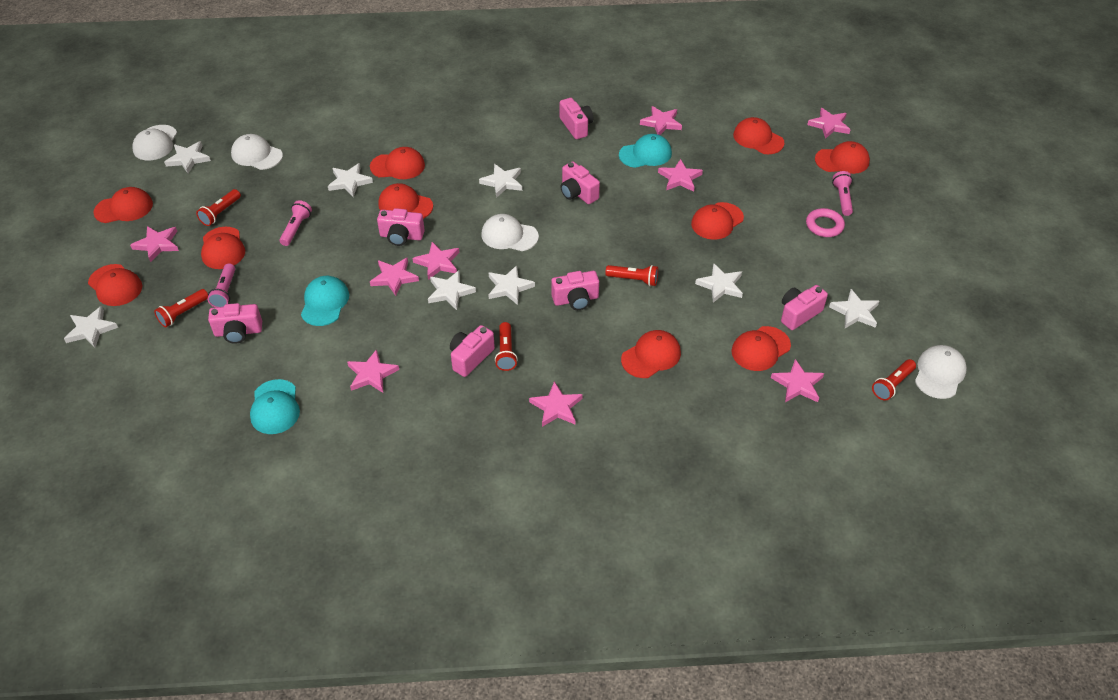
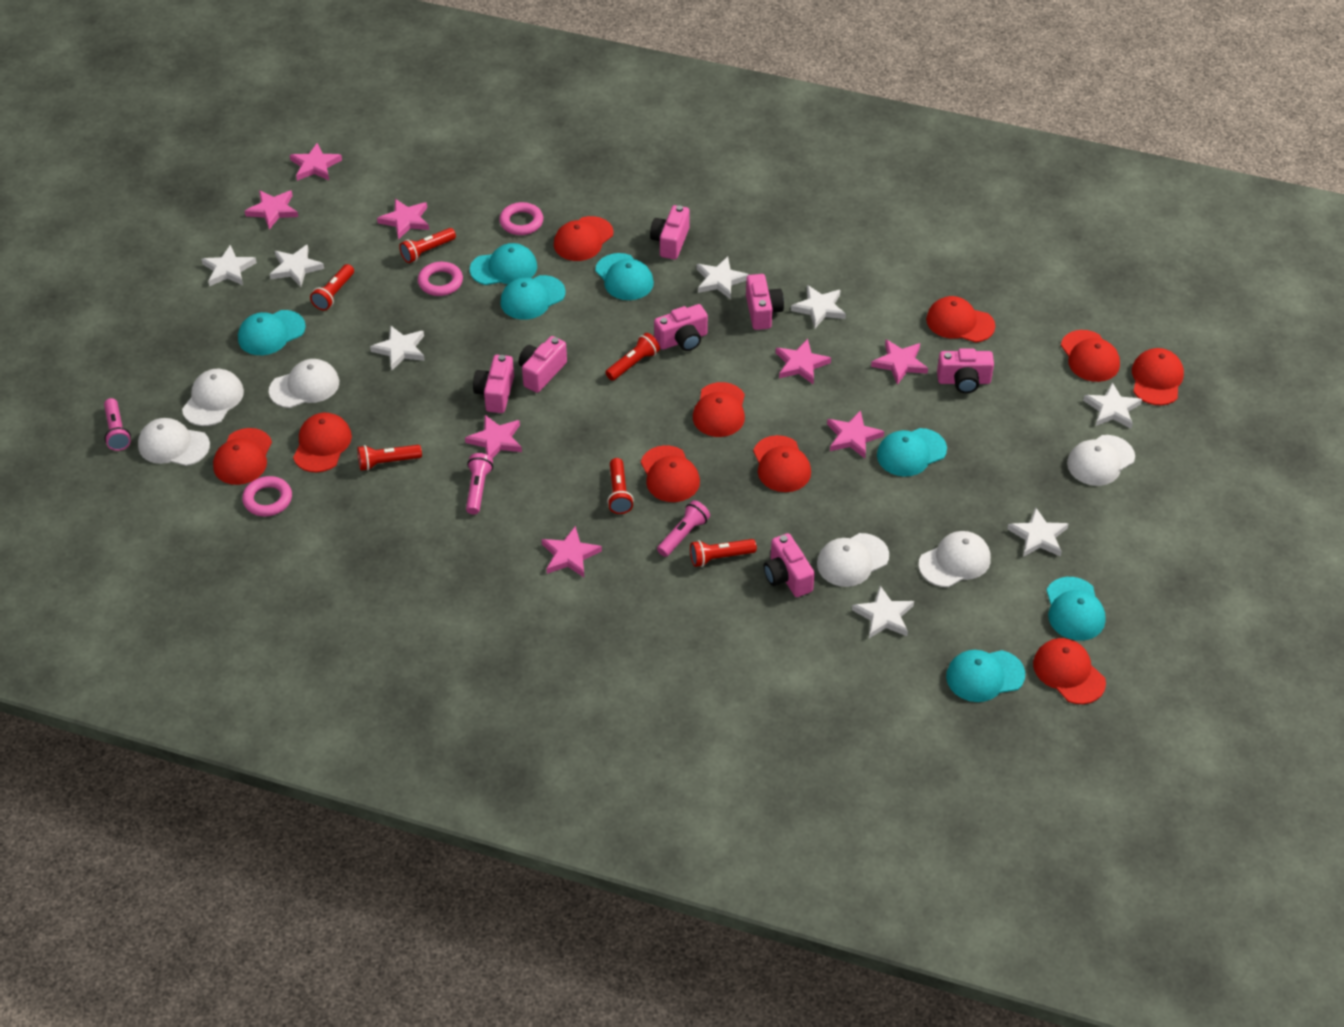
pink ring: 1 -> 3
pink star: 9 -> 8
red flashlight: 5 -> 6
turquoise cap: 3 -> 7
white cap: 4 -> 6

